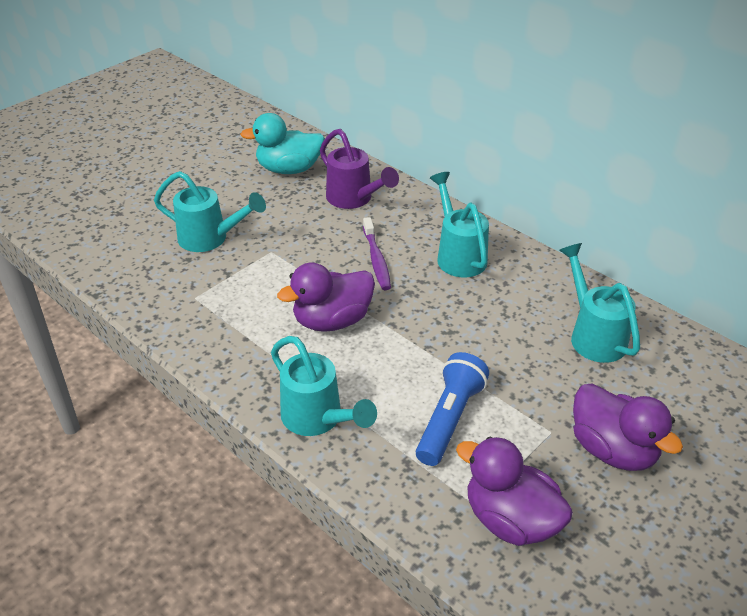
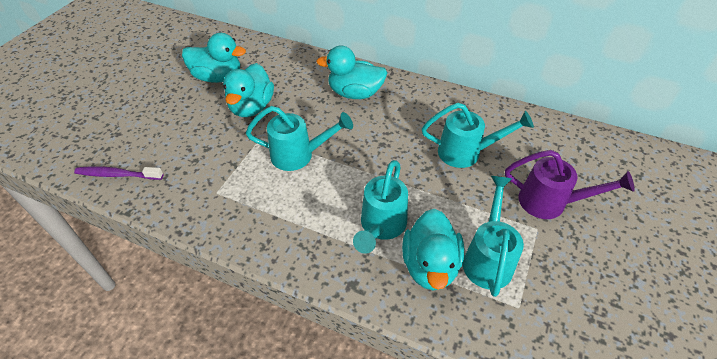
blue flashlight: 1 -> 0
purple duck: 3 -> 0
turquoise duck: 1 -> 4

